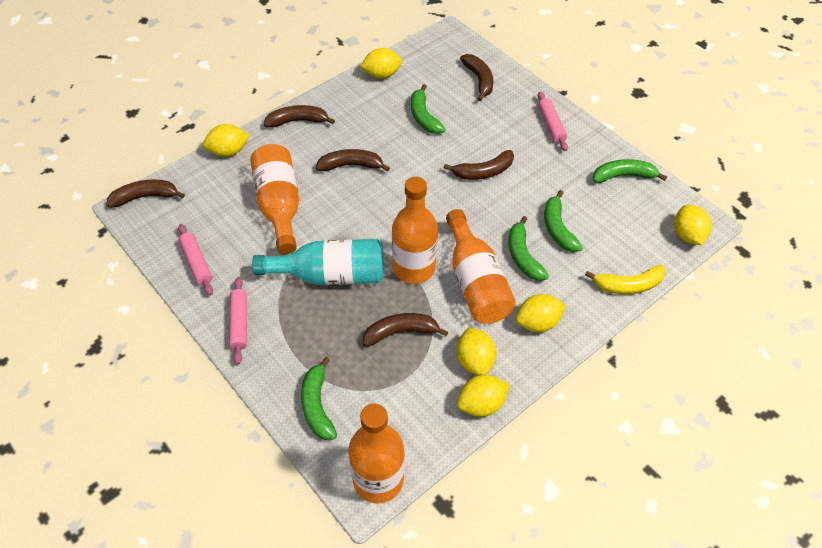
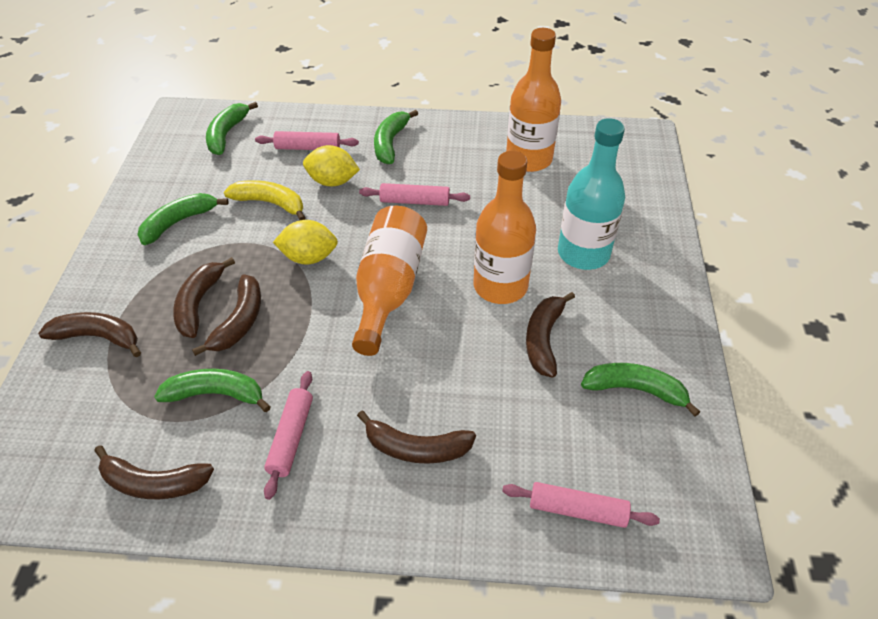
orange bottle: 4 -> 3
pink rolling pin: 3 -> 4
yellow lemon: 6 -> 2

